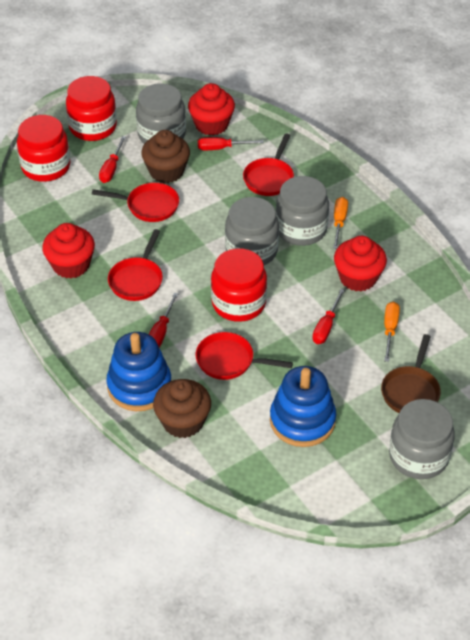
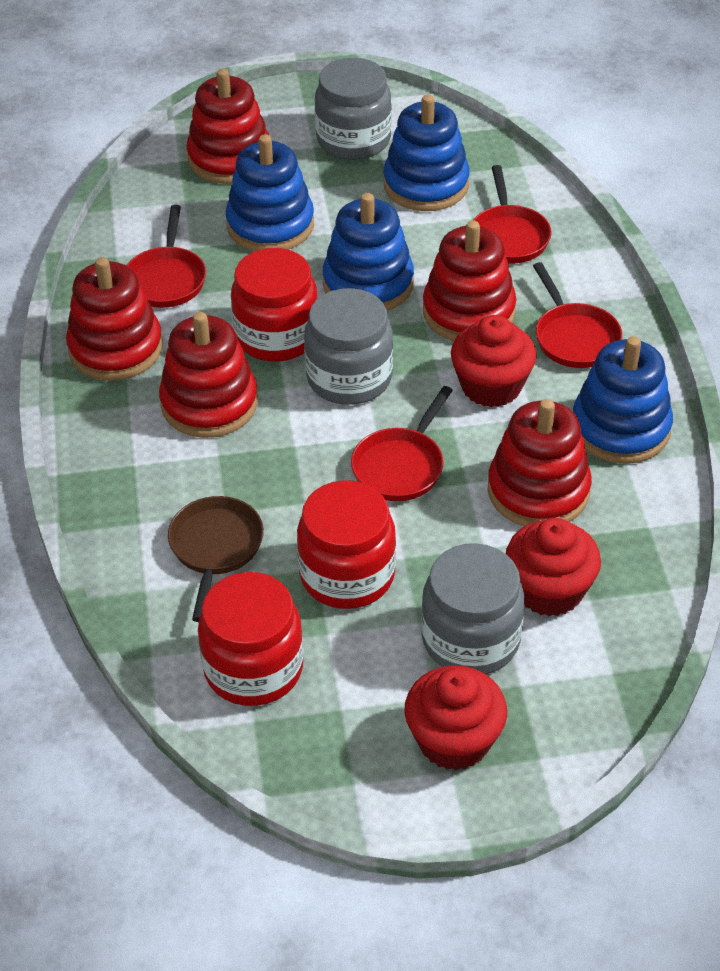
blue stacking toy: 2 -> 4
brown cupcake: 2 -> 0
grey jar: 4 -> 3
orange screwdriver: 2 -> 0
red screwdriver: 4 -> 0
red stacking toy: 0 -> 5

